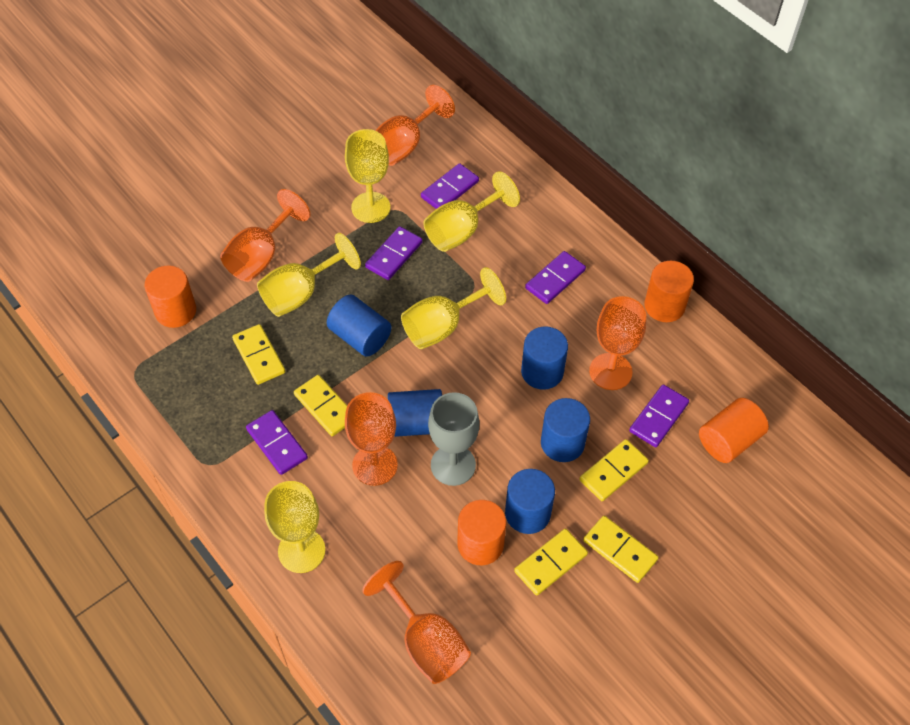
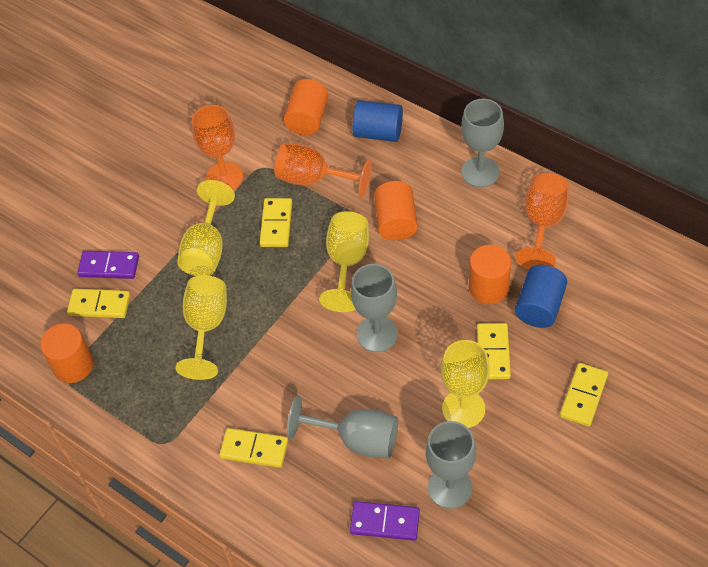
blue cylinder: 5 -> 2
grey goblet: 1 -> 4
orange goblet: 5 -> 3
purple domino: 5 -> 2
yellow goblet: 5 -> 4

